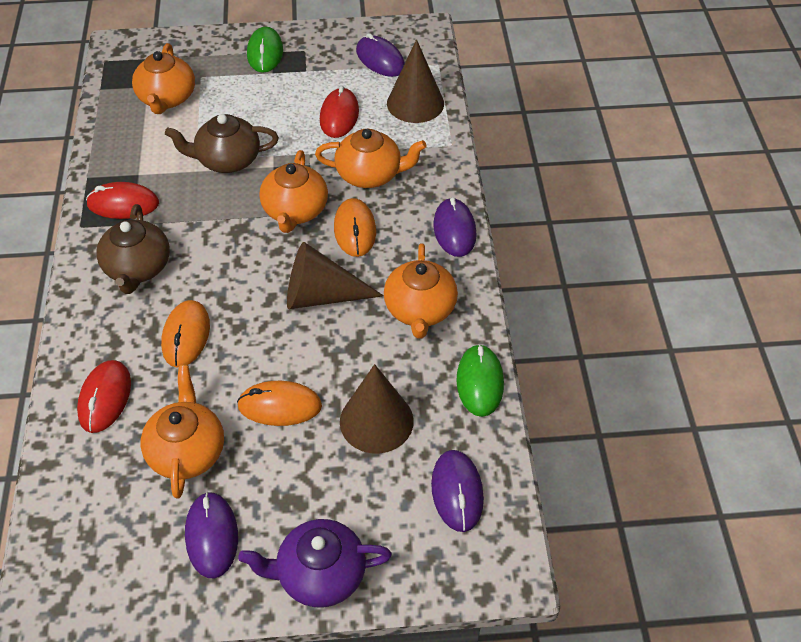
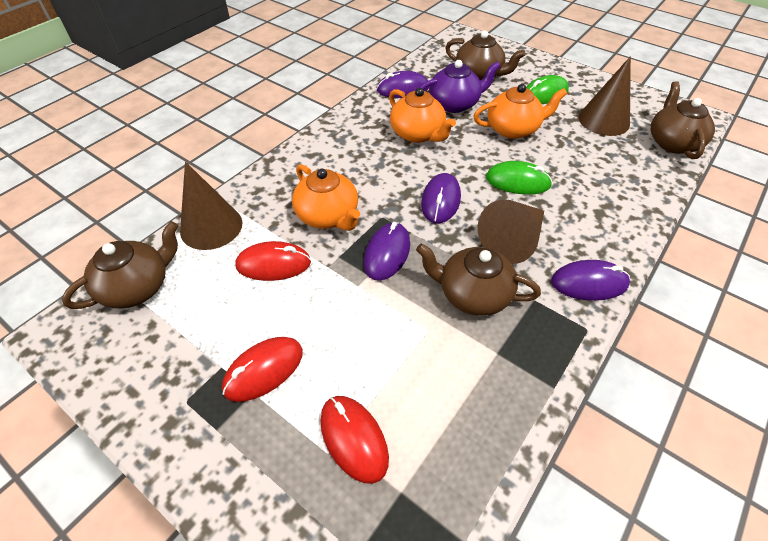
brown teapot: 2 -> 4
orange mouse: 3 -> 0
orange teapot: 5 -> 3

